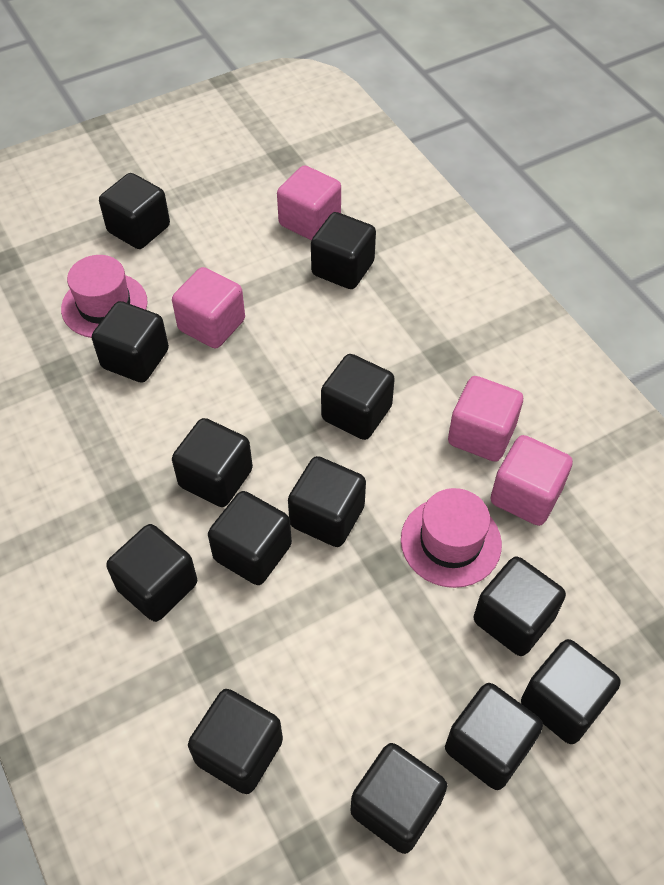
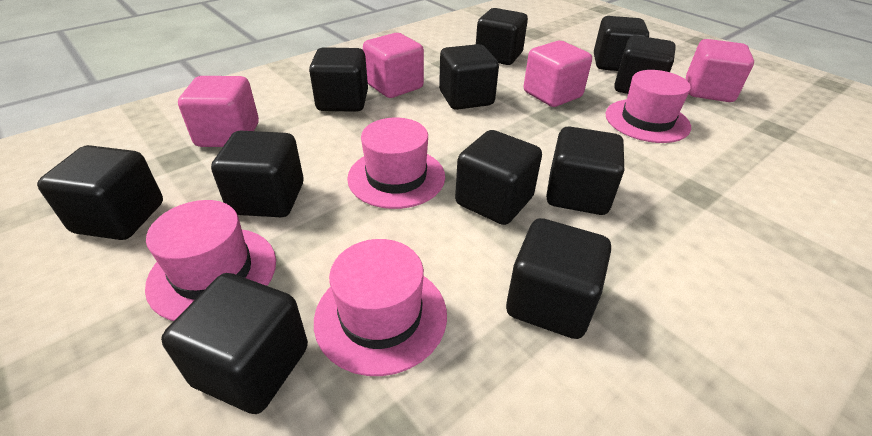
black cube: 13 -> 11
pink hat: 2 -> 4

